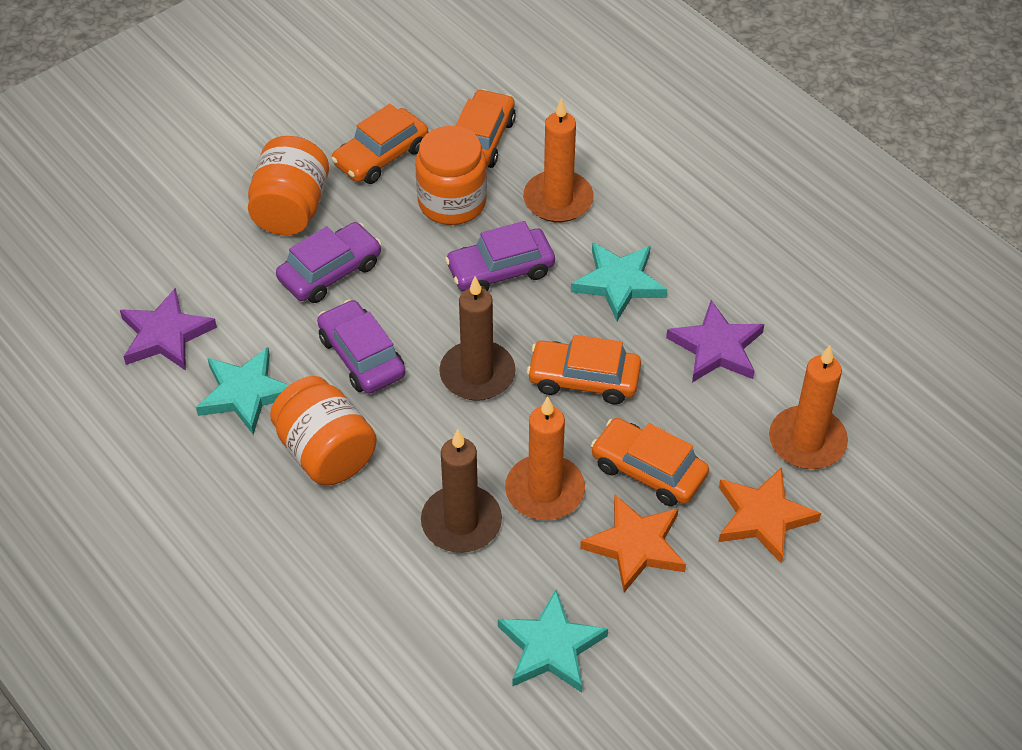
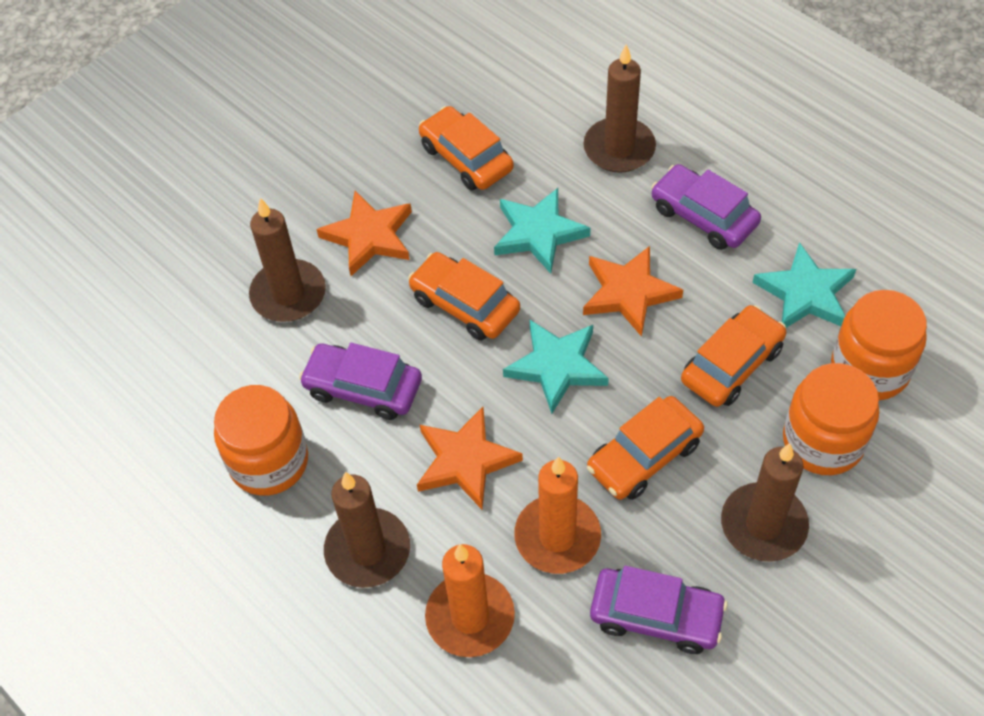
brown candle: 2 -> 4
orange candle: 3 -> 2
orange star: 2 -> 3
purple star: 2 -> 0

